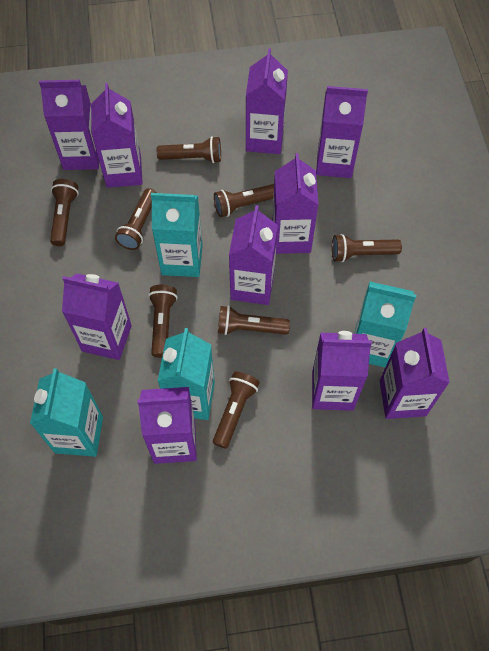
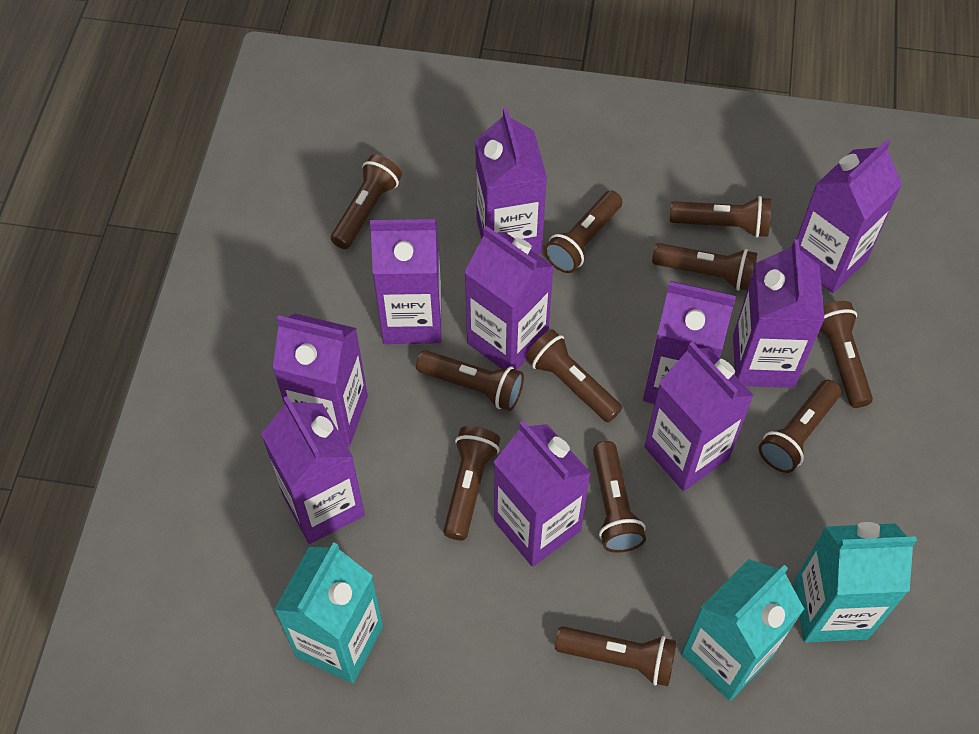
brown flashlight: 8 -> 11
turquoise carton: 4 -> 3

